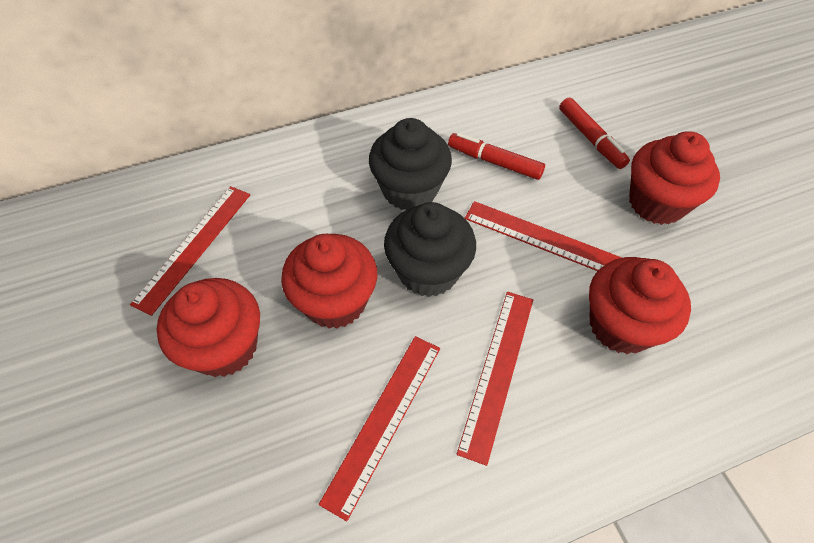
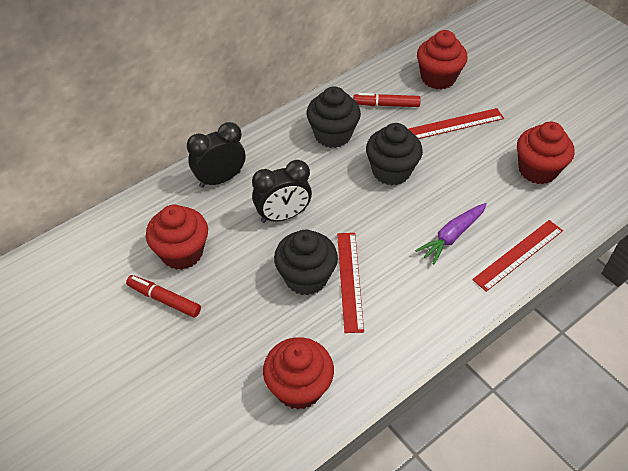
black clock: 0 -> 2
black cupcake: 2 -> 3
purple carrot: 0 -> 1
red ruler: 4 -> 3

